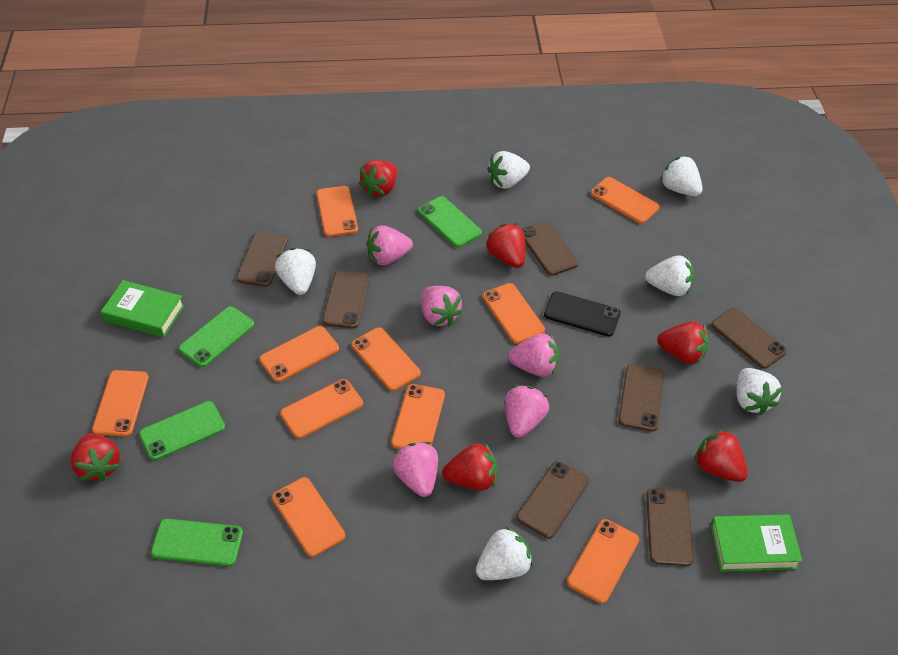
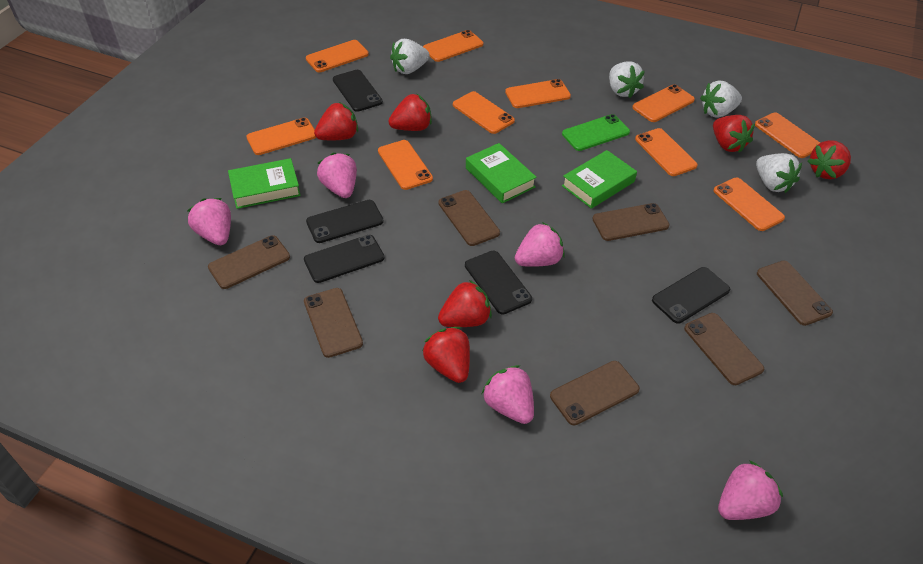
black phone: 1 -> 5
green book: 2 -> 3
green phone: 4 -> 1
white strawberry: 6 -> 4

